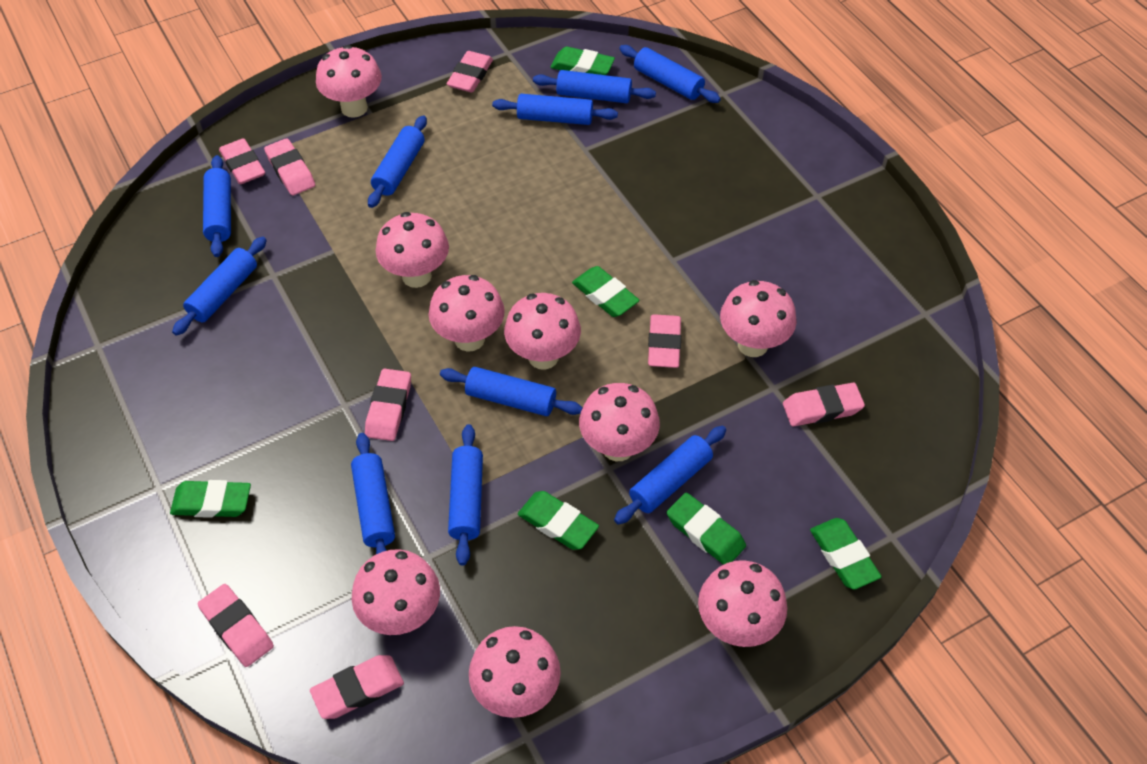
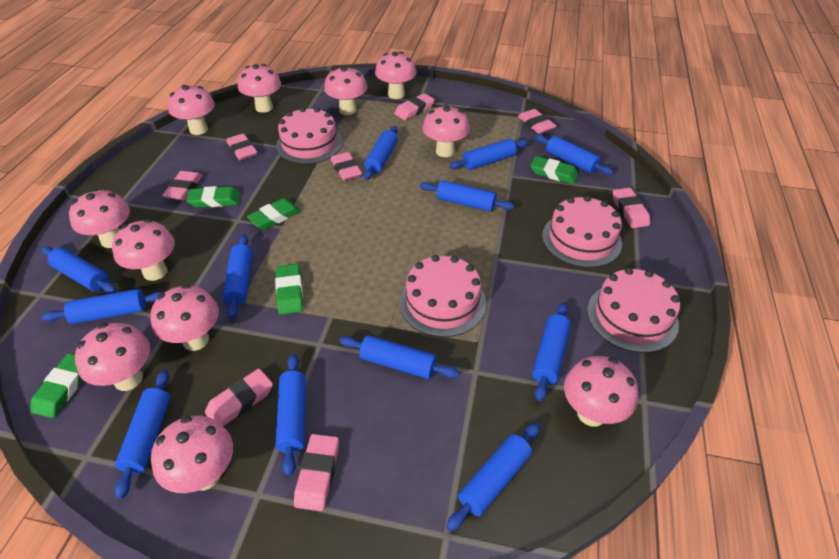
blue rolling pin: 10 -> 12
green eraser: 6 -> 5
pink cake: 0 -> 4
pink mushroom: 9 -> 11

